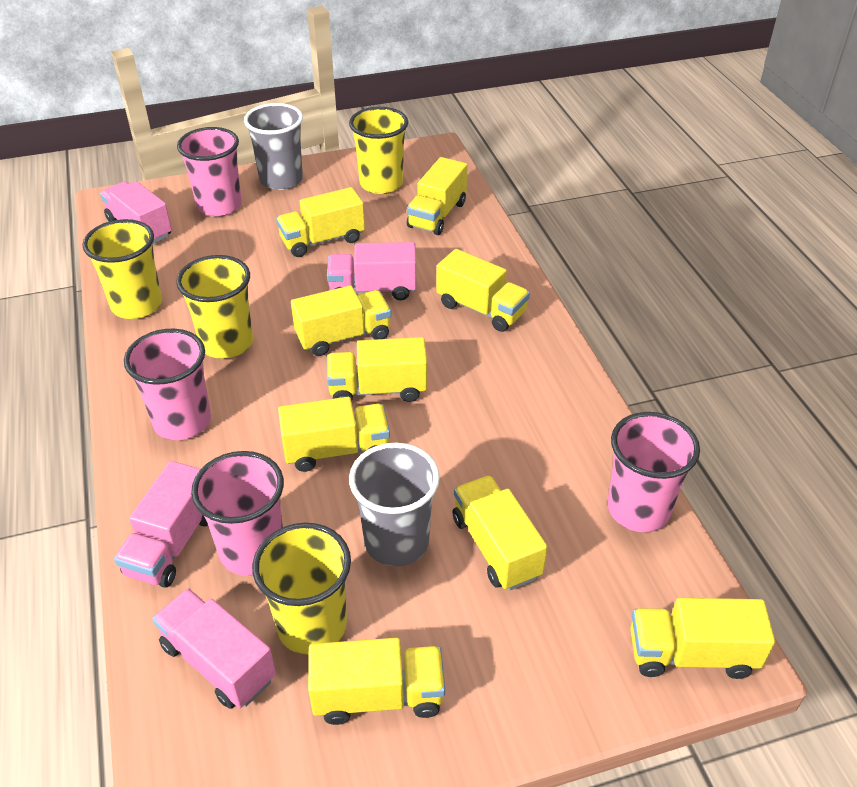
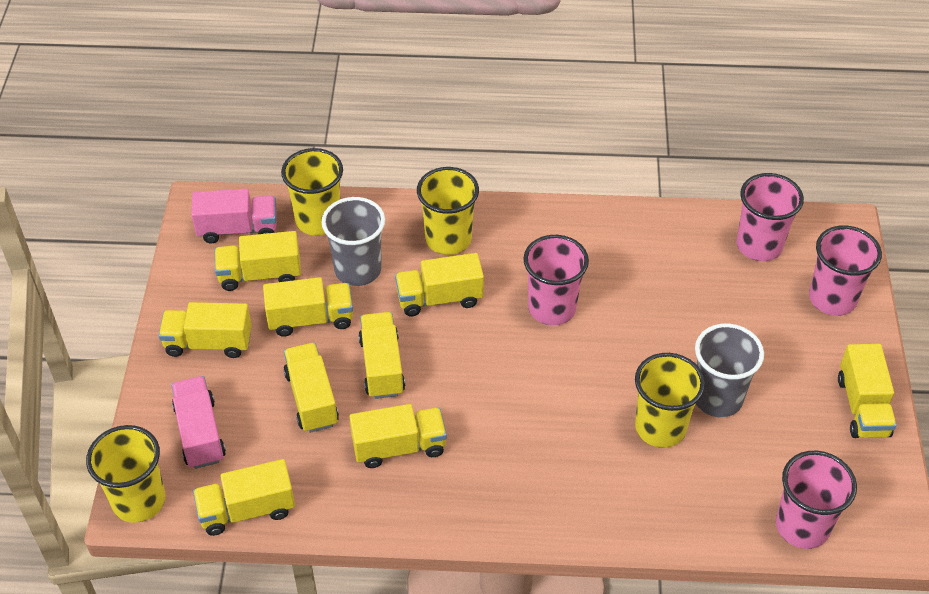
pink truck: 4 -> 2

